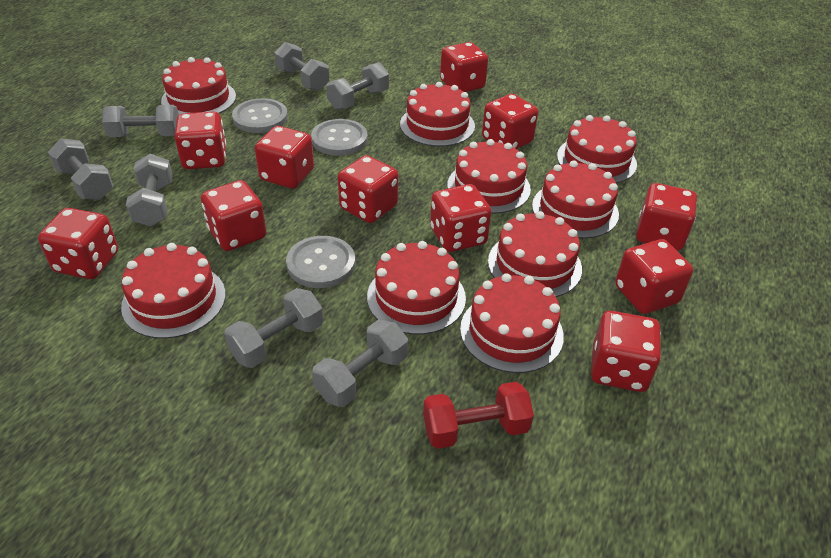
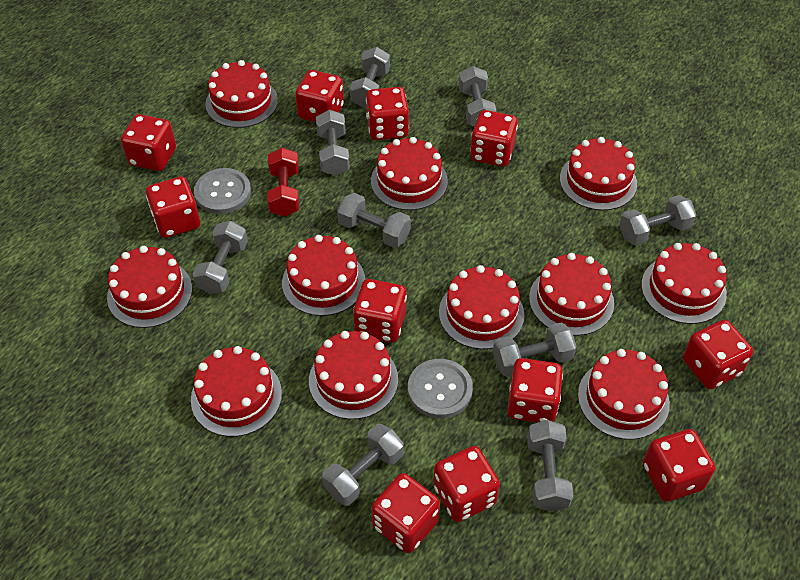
grey button: 3 -> 2
grey dumbbell: 7 -> 9
red cake: 9 -> 11

